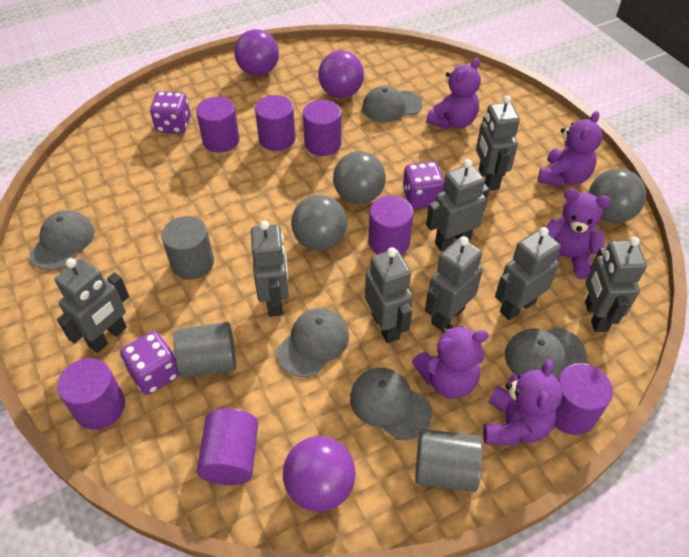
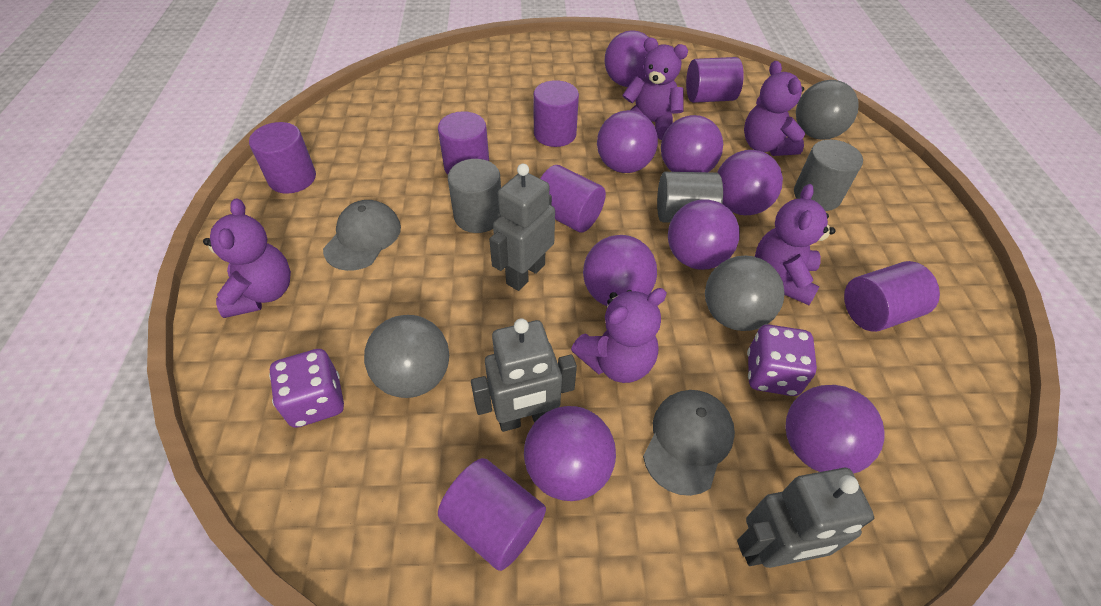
grey cap: 5 -> 2
grey robot: 8 -> 3
purple ball: 3 -> 8
purple dice: 3 -> 2

